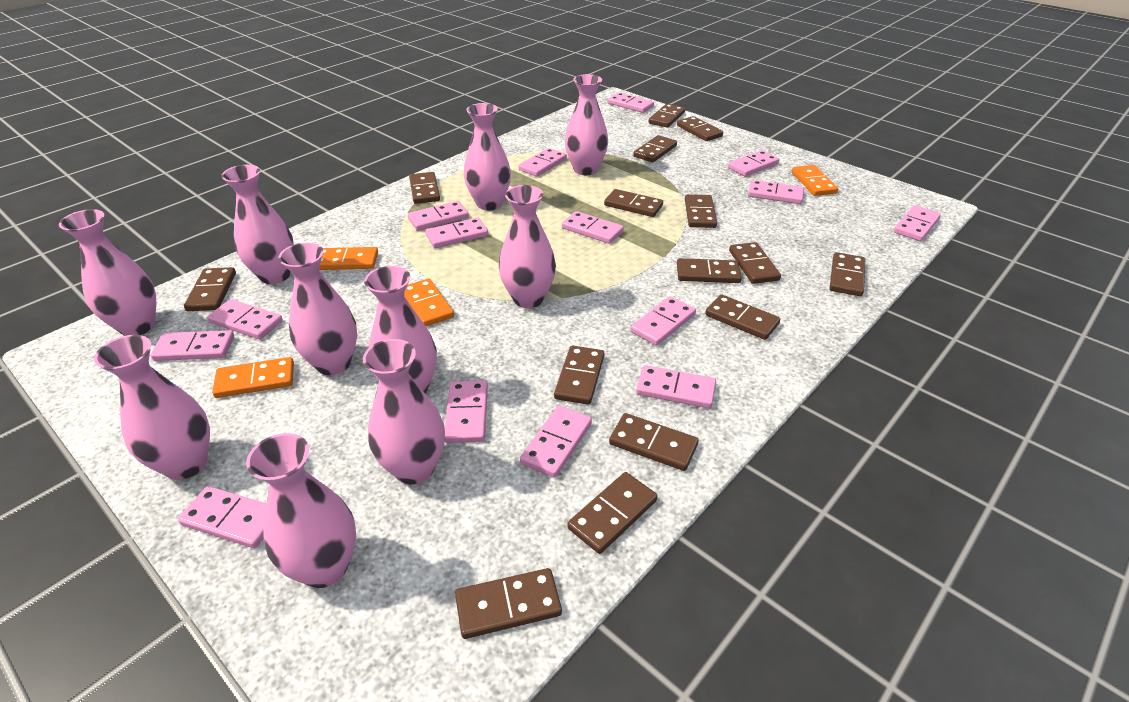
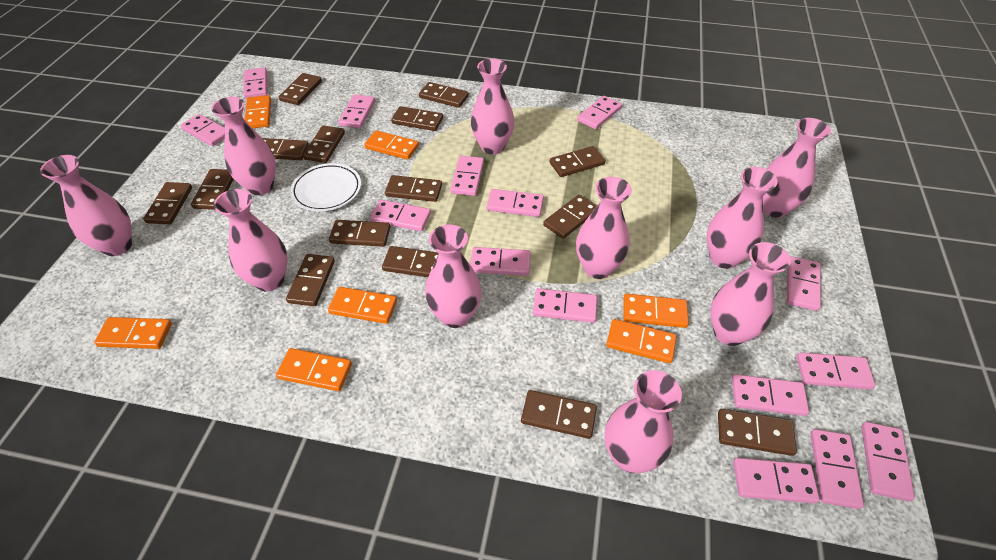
orange domino: 4 -> 7
white plate: 0 -> 1

